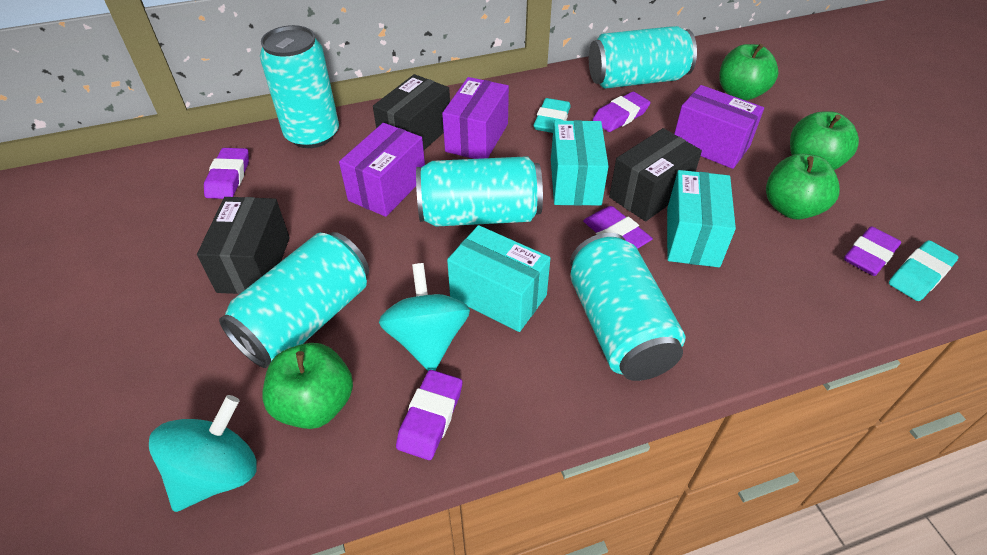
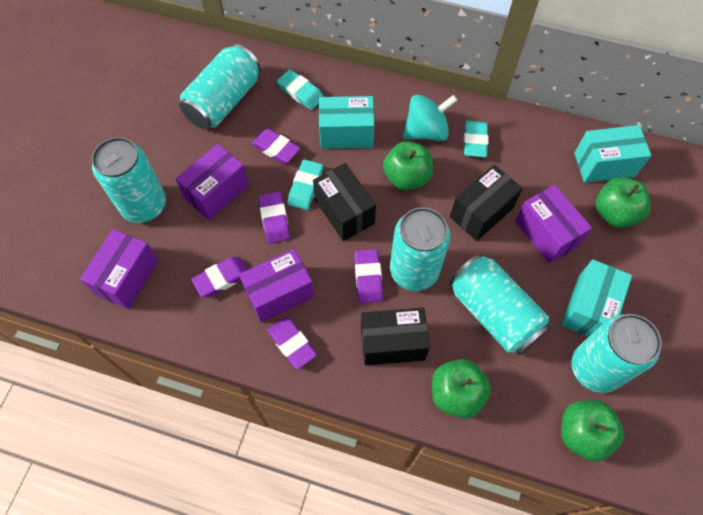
purple box: 3 -> 4
turquoise eraser: 2 -> 3
turquoise spinning top: 2 -> 1

